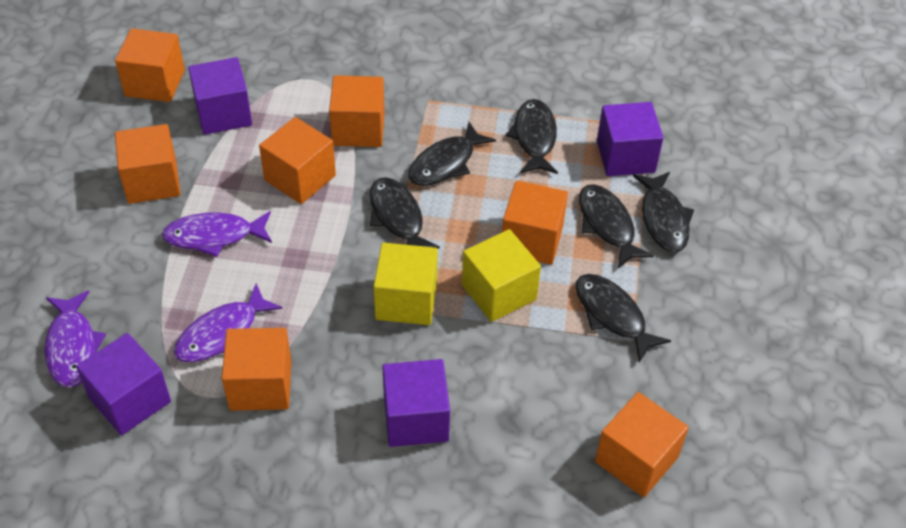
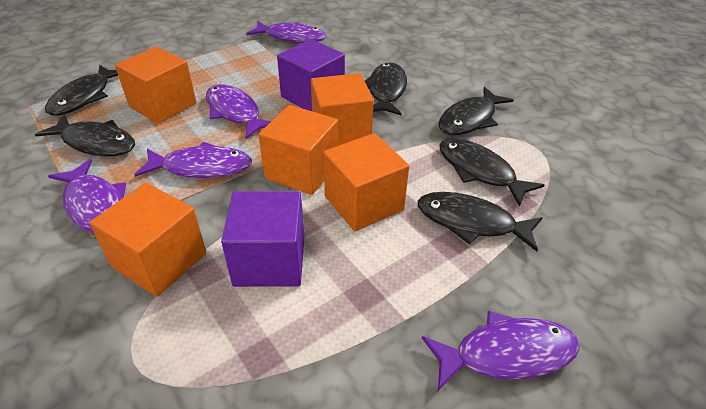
orange cube: 7 -> 5
purple cube: 4 -> 2
purple fish: 3 -> 5
yellow cube: 2 -> 0

